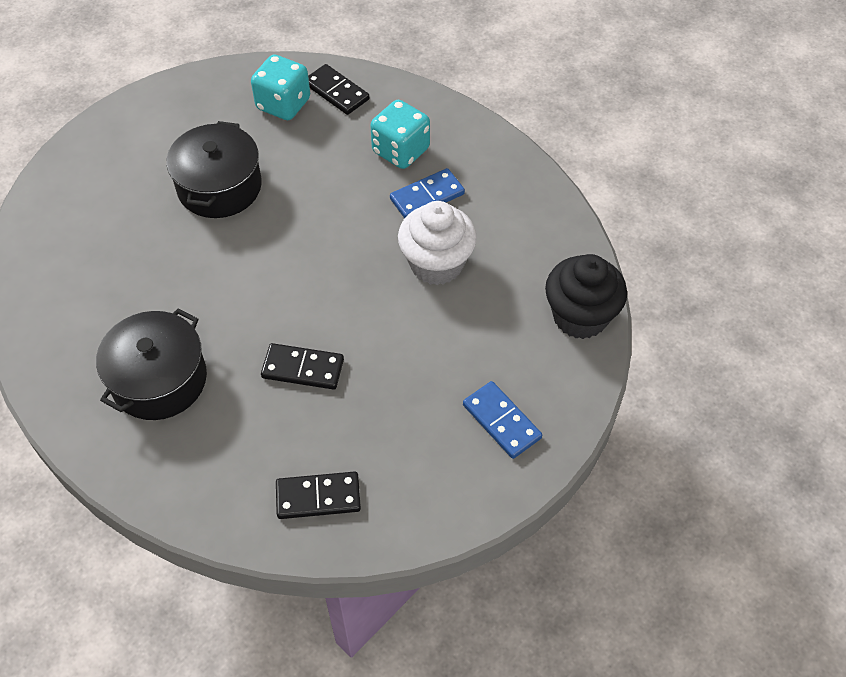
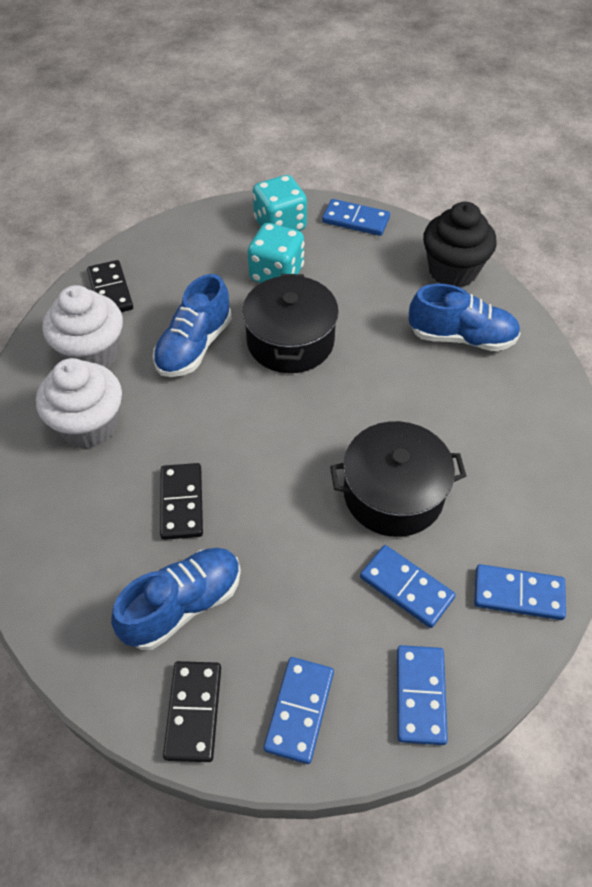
blue domino: 2 -> 5
blue shoe: 0 -> 3
white cupcake: 1 -> 2

